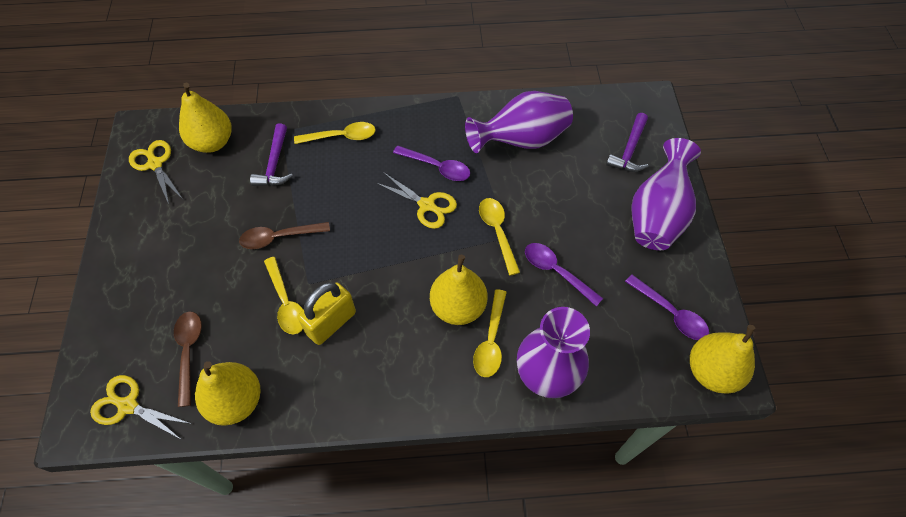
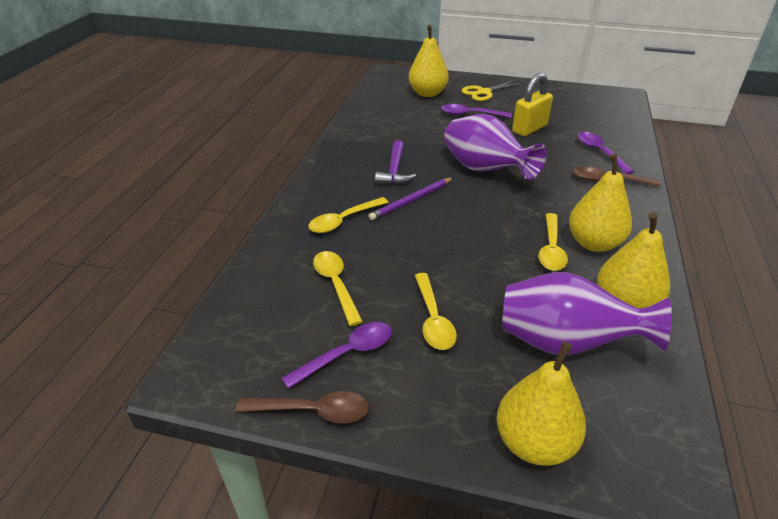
purple hammer: 2 -> 1
purple pencil: 0 -> 1
purple vase: 3 -> 2
yellow scissors: 3 -> 1

